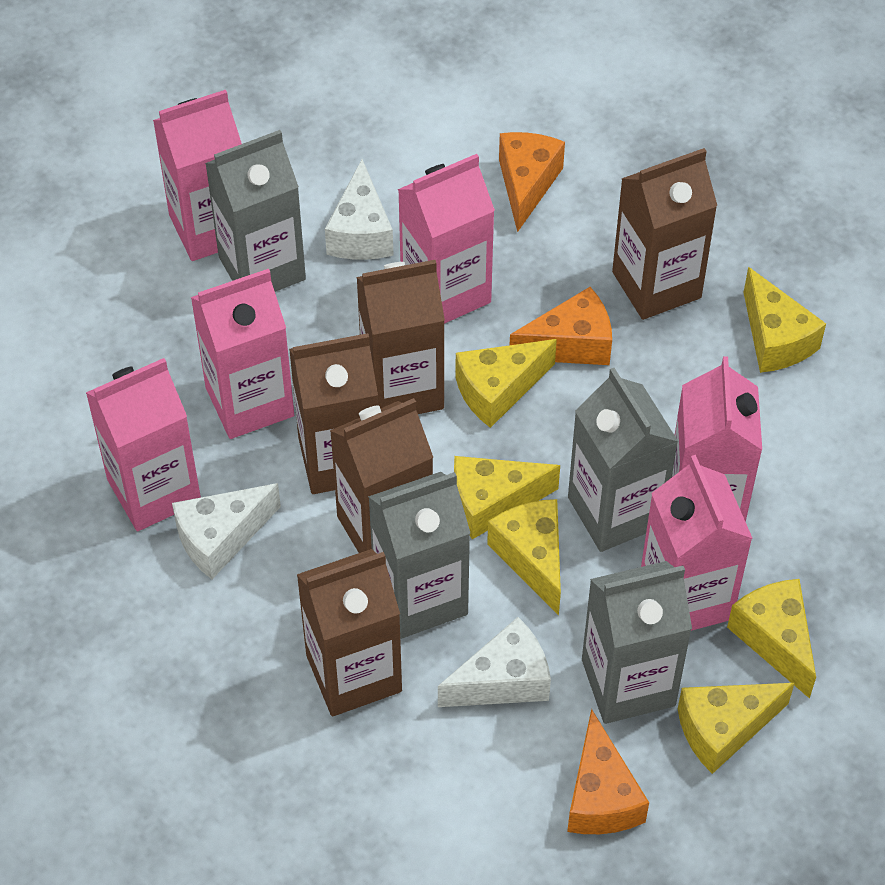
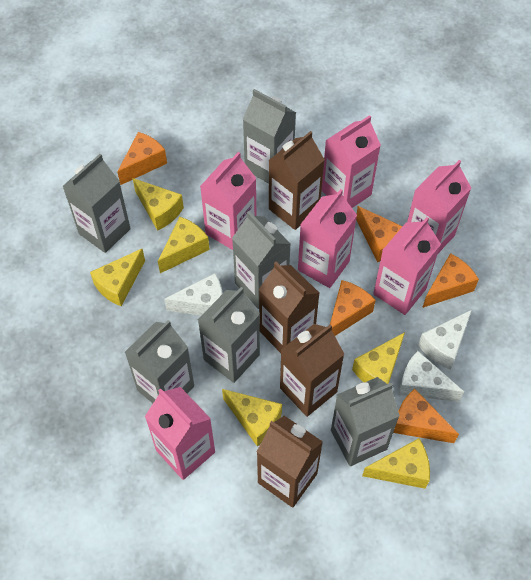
brown carton: 5 -> 4
grey carton: 4 -> 6
orange cheese: 3 -> 5

